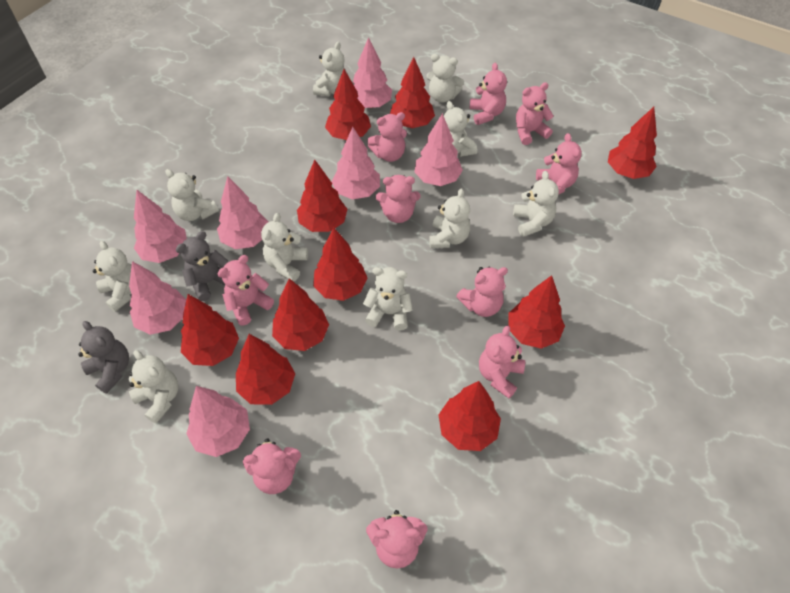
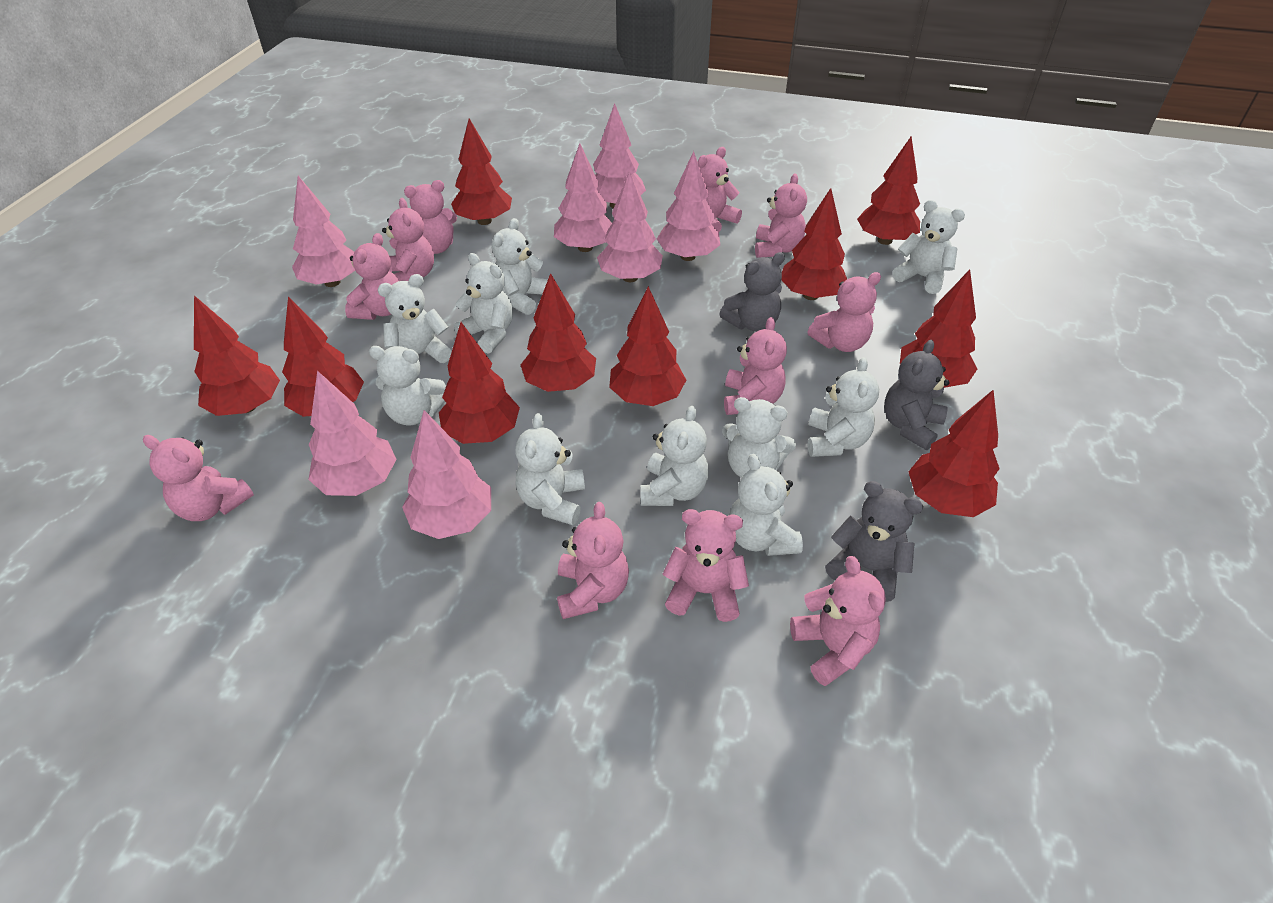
grey teddy bear: 2 -> 3
pink teddy bear: 10 -> 11

